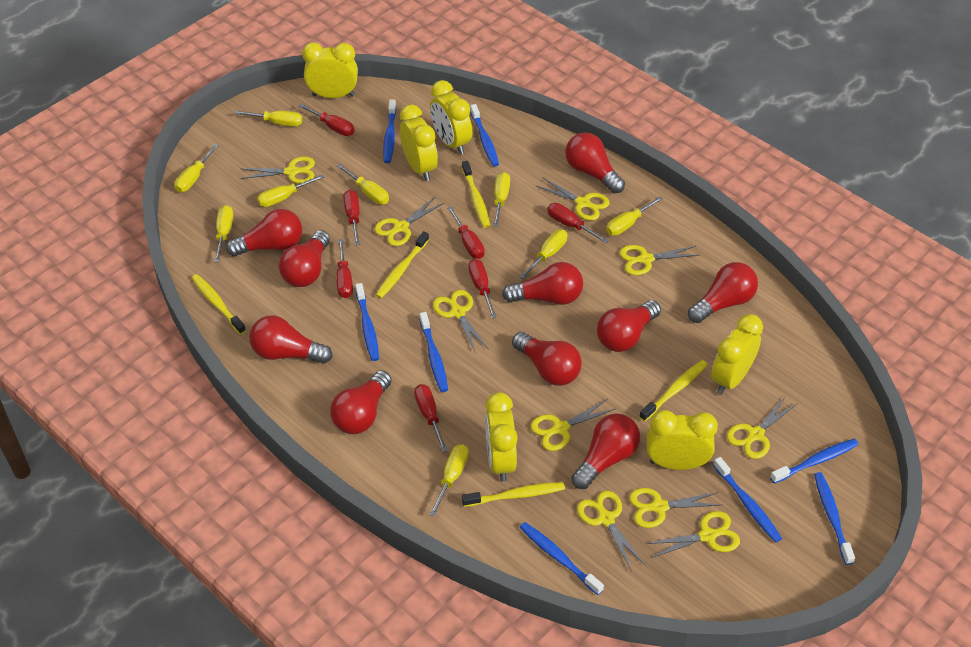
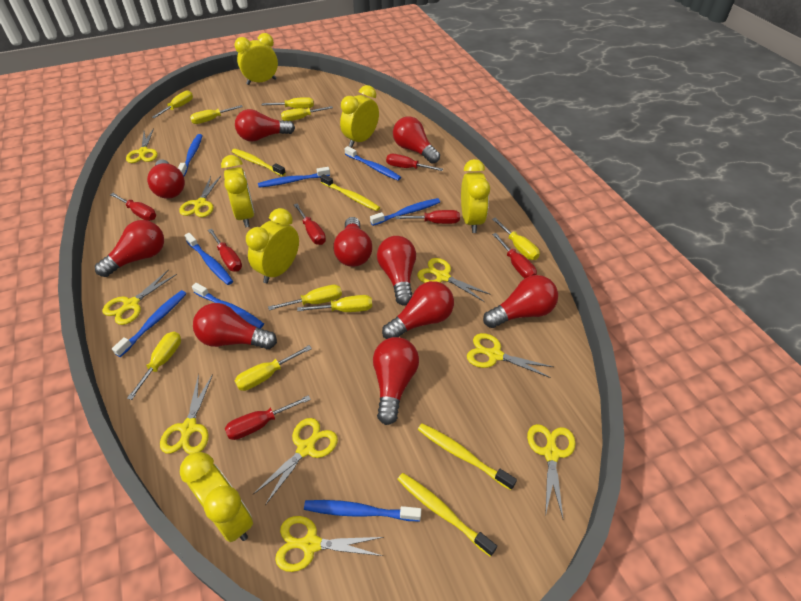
yellow scissors: 10 -> 9
yellow toothbrush: 5 -> 4

